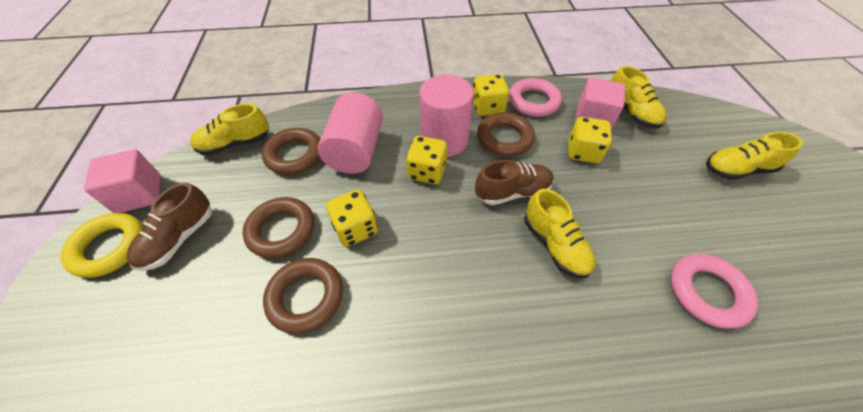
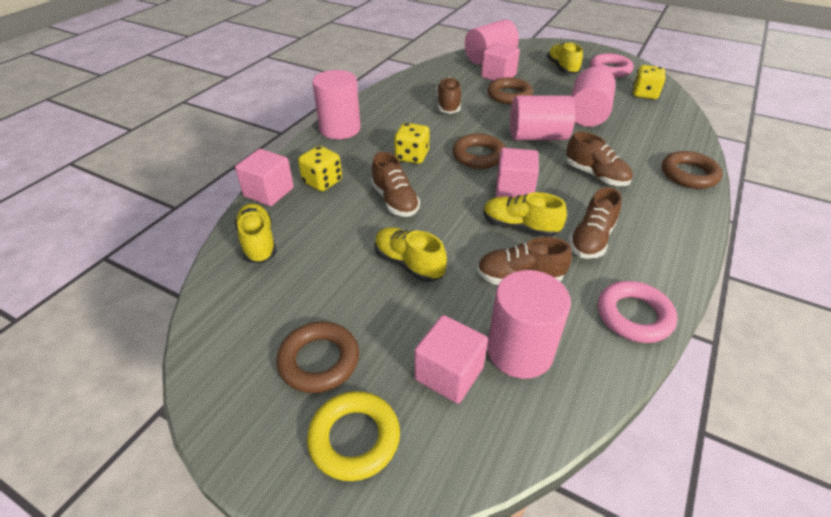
brown shoe: 2 -> 5
pink cube: 2 -> 4
pink cylinder: 2 -> 5
yellow dice: 4 -> 3

